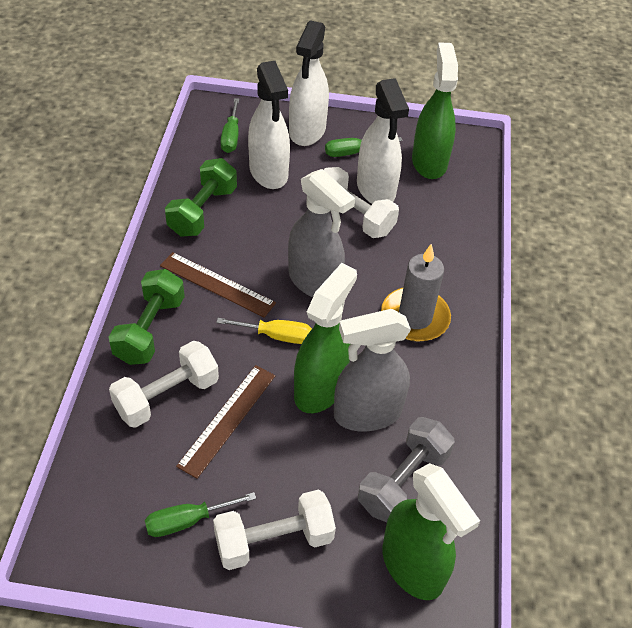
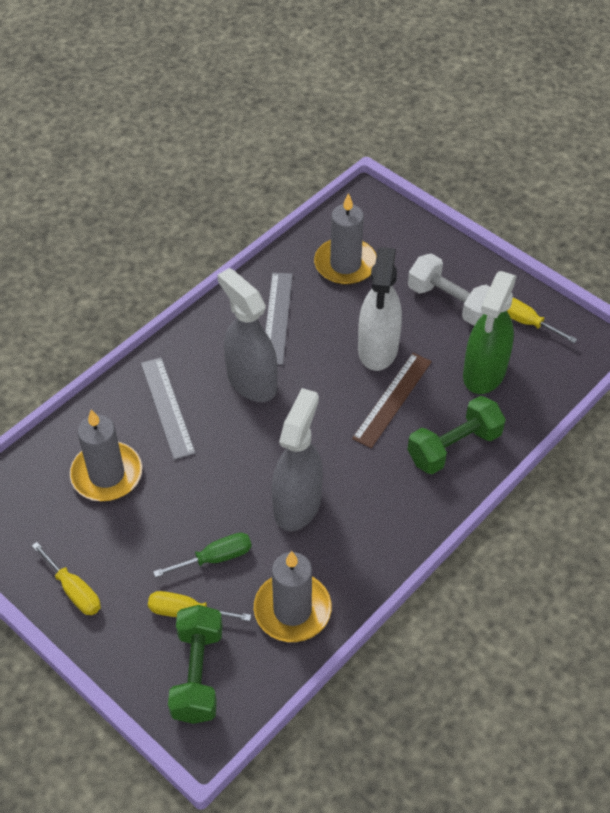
brown ruler: 2 -> 1
green screwdriver: 3 -> 1
green spray bottle: 3 -> 1
grey candle: 1 -> 3
grey dumbbell: 1 -> 0
grey ruler: 0 -> 2
white dumbbell: 3 -> 1
white spray bottle: 3 -> 1
yellow screwdriver: 1 -> 3

